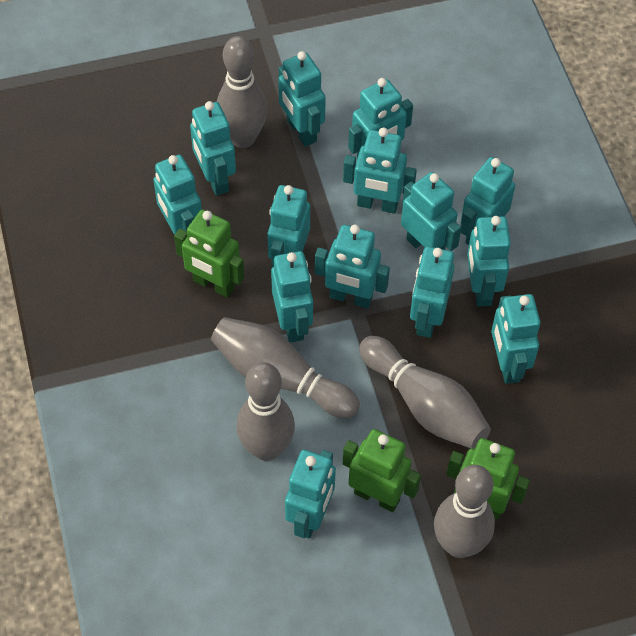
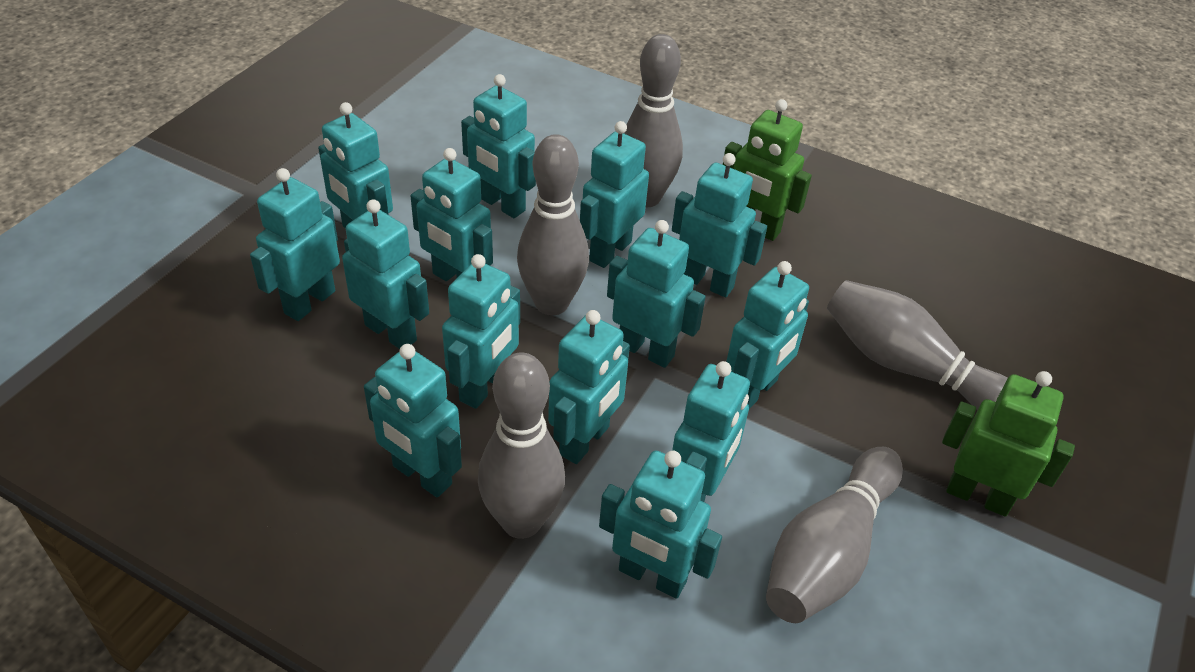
green robot: 3 -> 2

